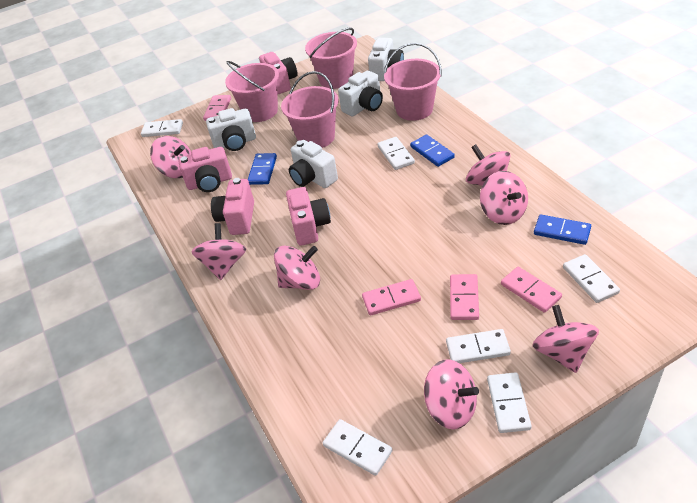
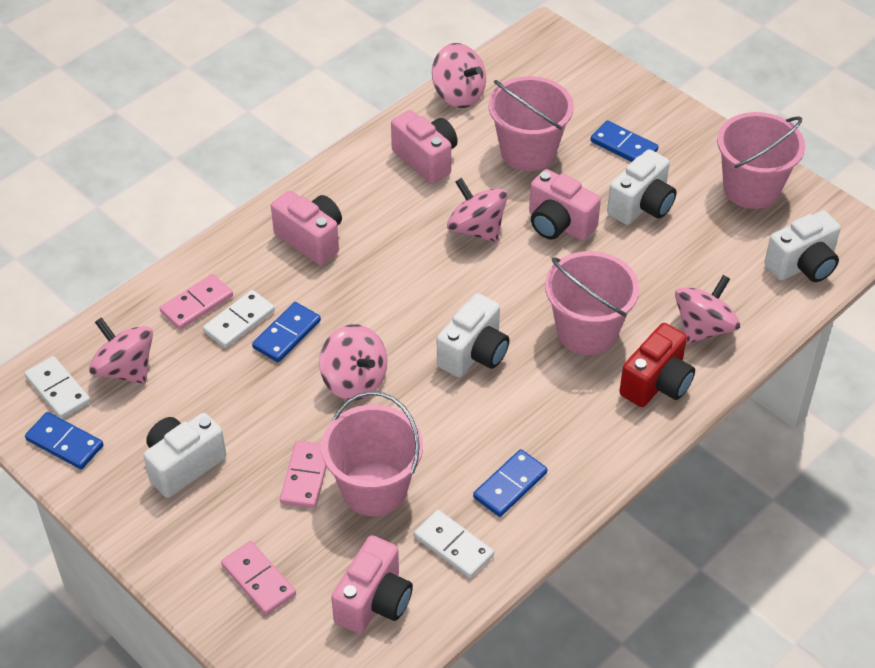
blue domino: 3 -> 4
pink domino: 4 -> 3
pink spinning top: 7 -> 5
red camera: 0 -> 1
white domino: 6 -> 3

